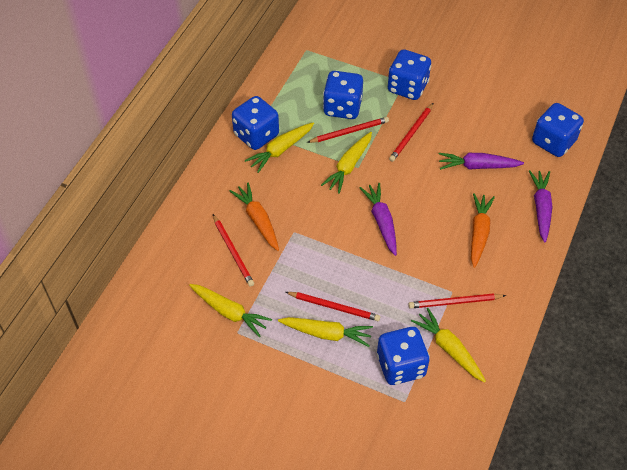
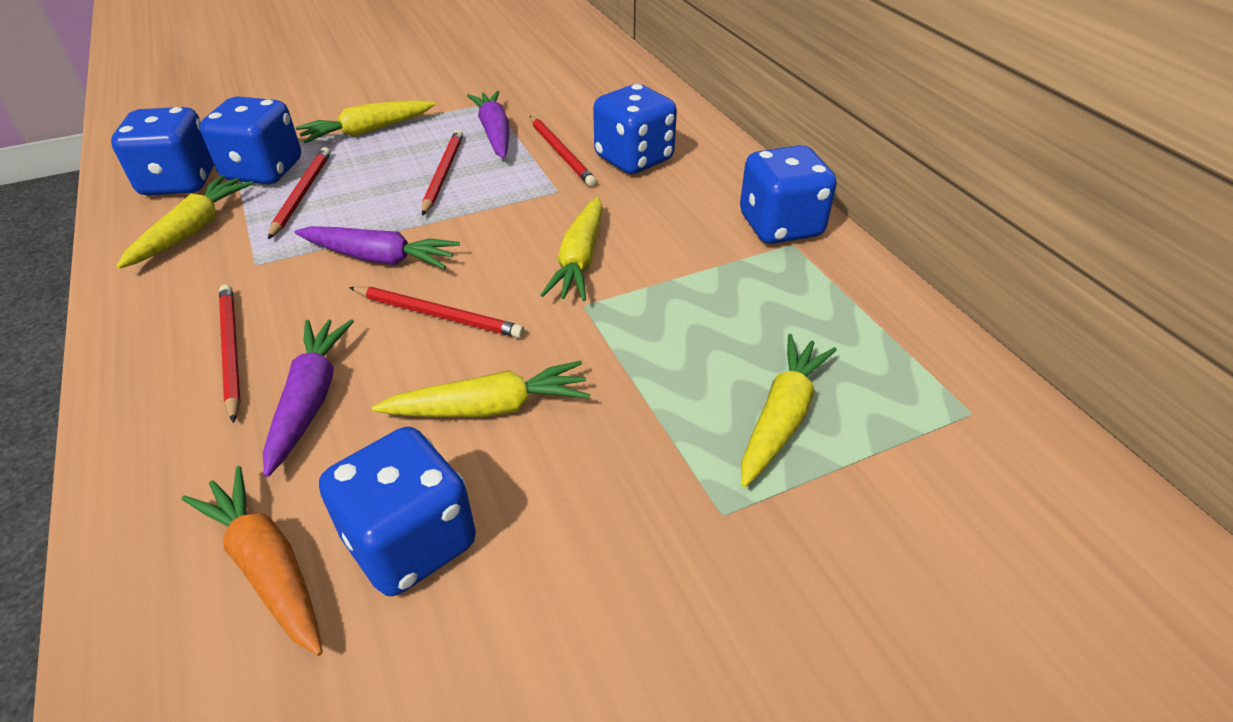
orange carrot: 2 -> 1

